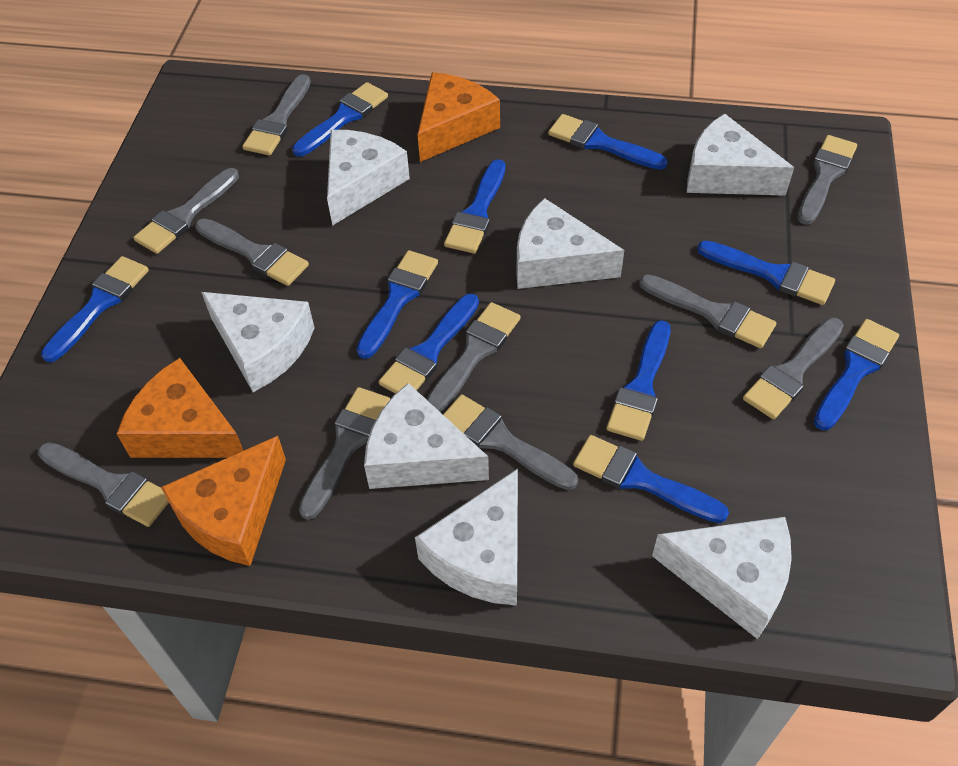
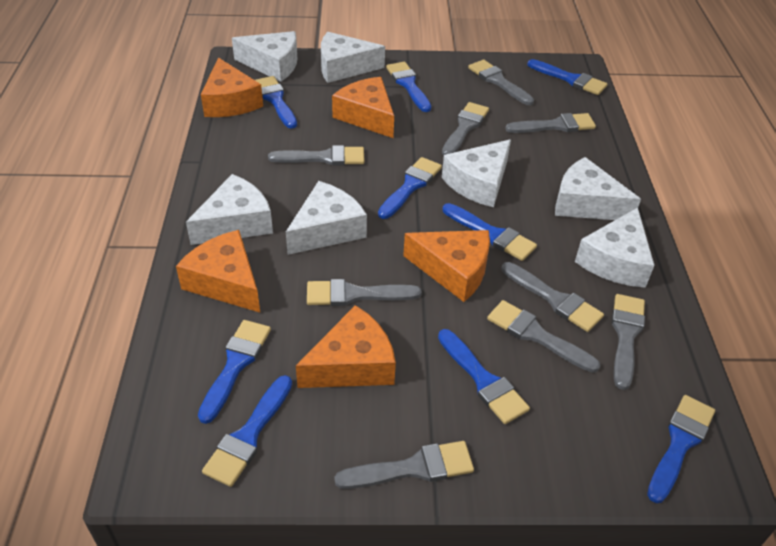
blue brush: 10 -> 9
grey brush: 10 -> 9
orange cheese: 3 -> 5

